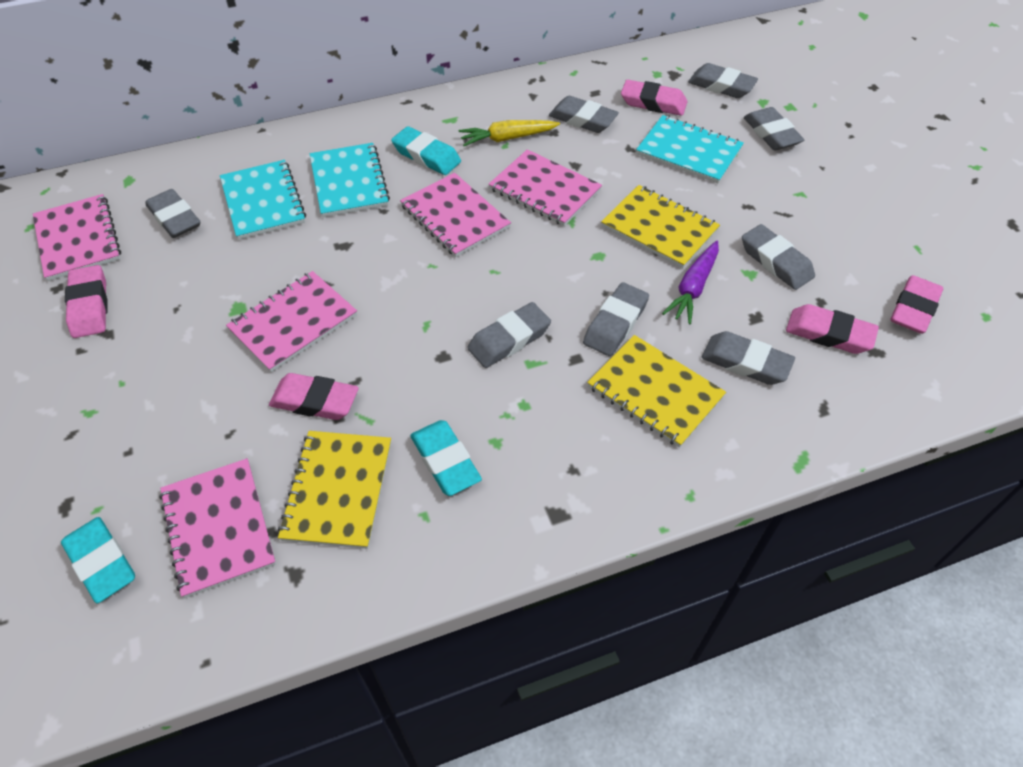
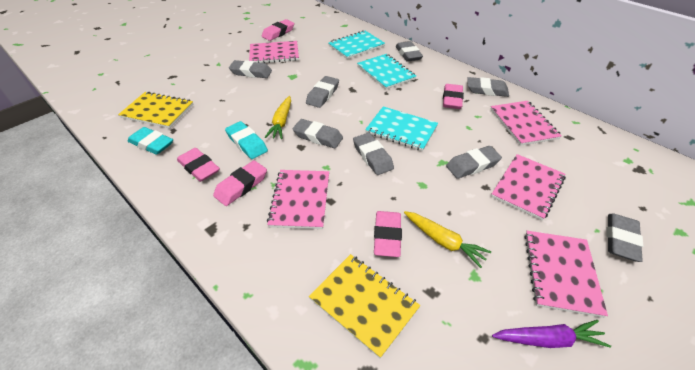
turquoise eraser: 3 -> 2
yellow carrot: 1 -> 2
yellow notebook: 3 -> 2

